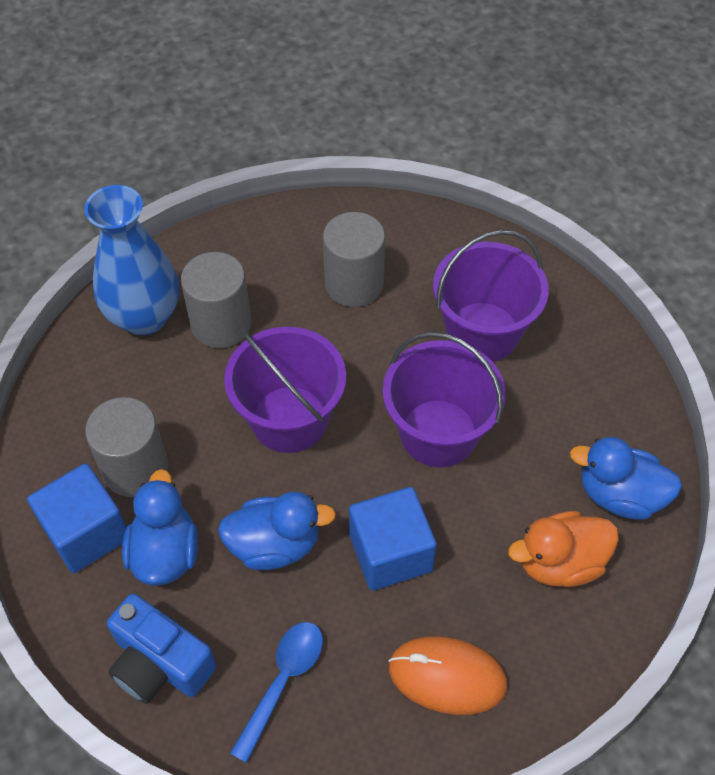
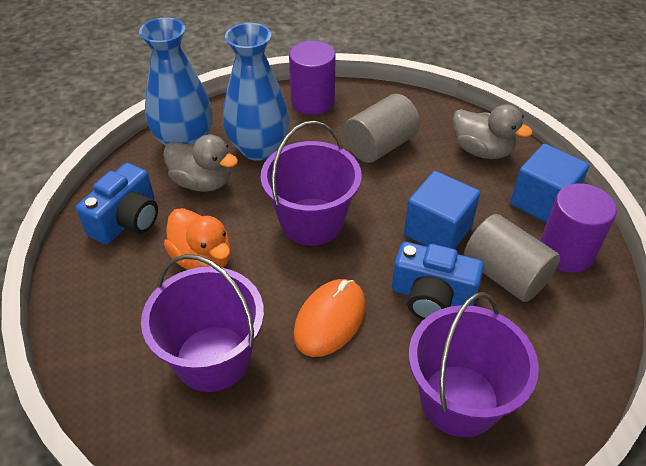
blue camera: 1 -> 2
blue duck: 3 -> 0
blue spoon: 1 -> 0
blue vase: 1 -> 2
grey cylinder: 3 -> 2
grey duck: 0 -> 2
purple cylinder: 0 -> 2

